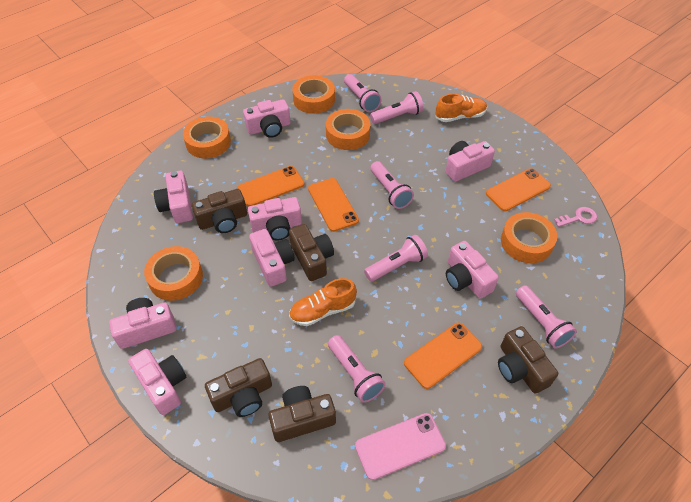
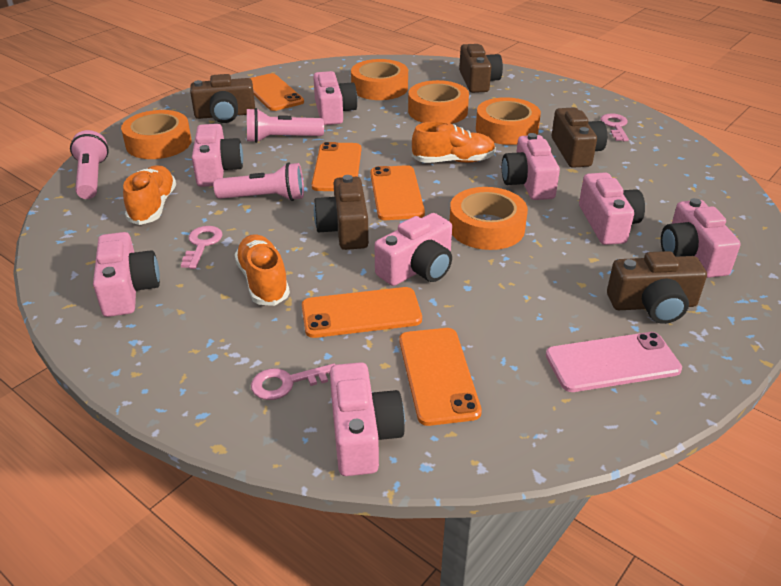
orange phone: 4 -> 5
orange shoe: 2 -> 3
pink flashlight: 6 -> 3
pink key: 1 -> 3

